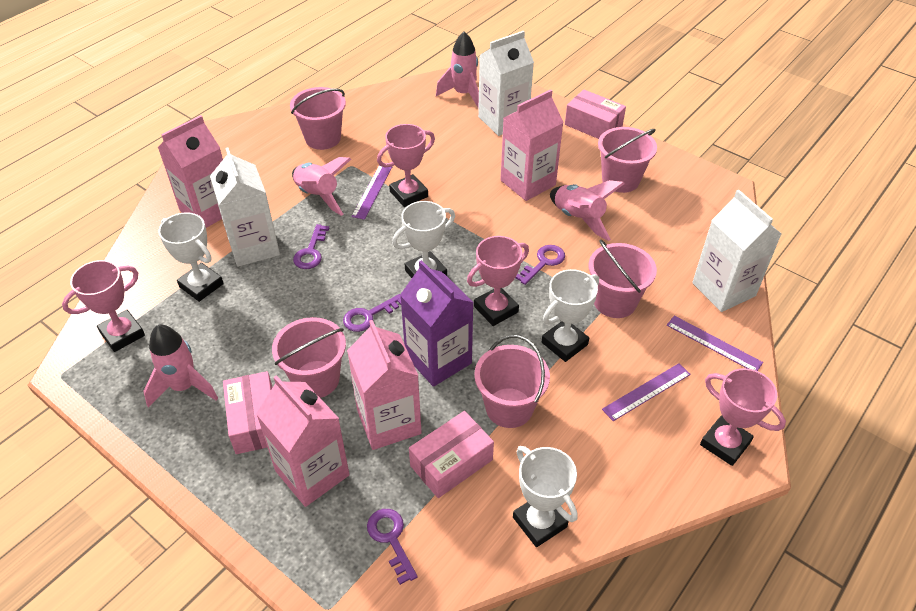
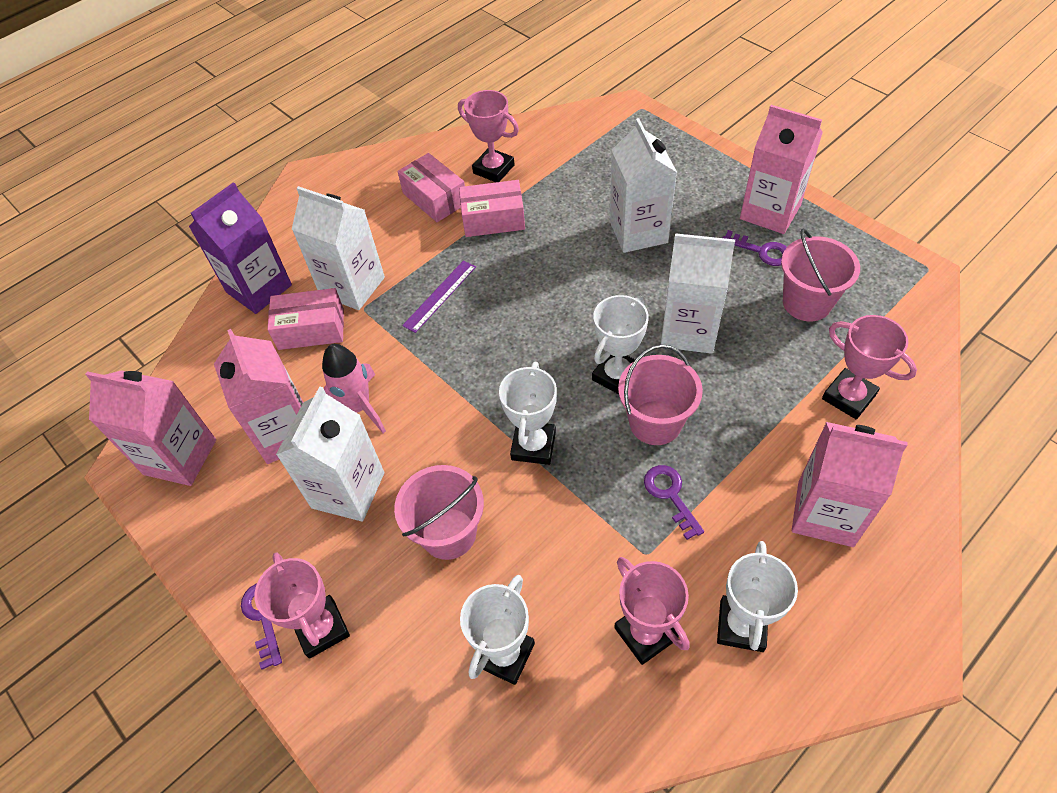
pink bucket: 5 -> 3
pink rocket: 4 -> 1
purple key: 4 -> 3
purple ruler: 3 -> 1
white carton: 3 -> 4

